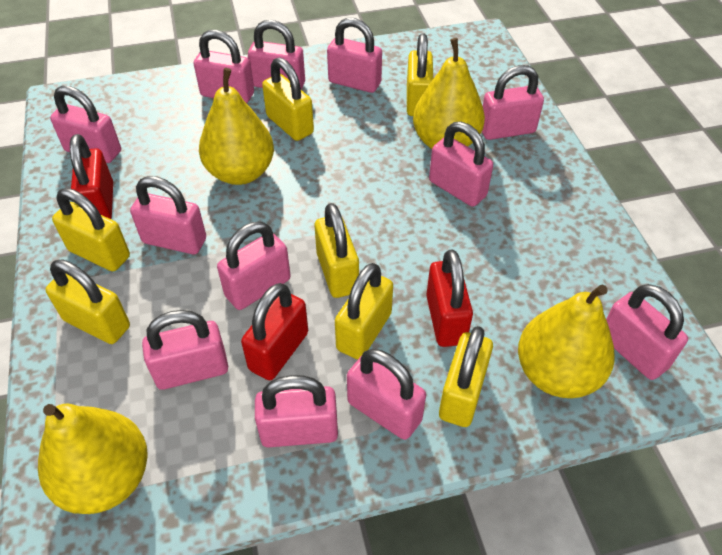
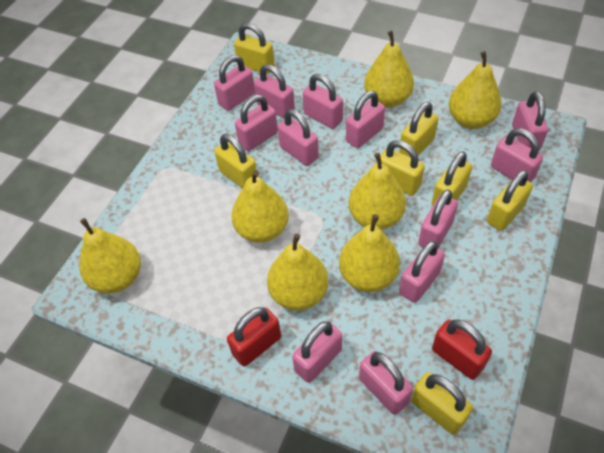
red padlock: 3 -> 2
yellow pear: 4 -> 7

